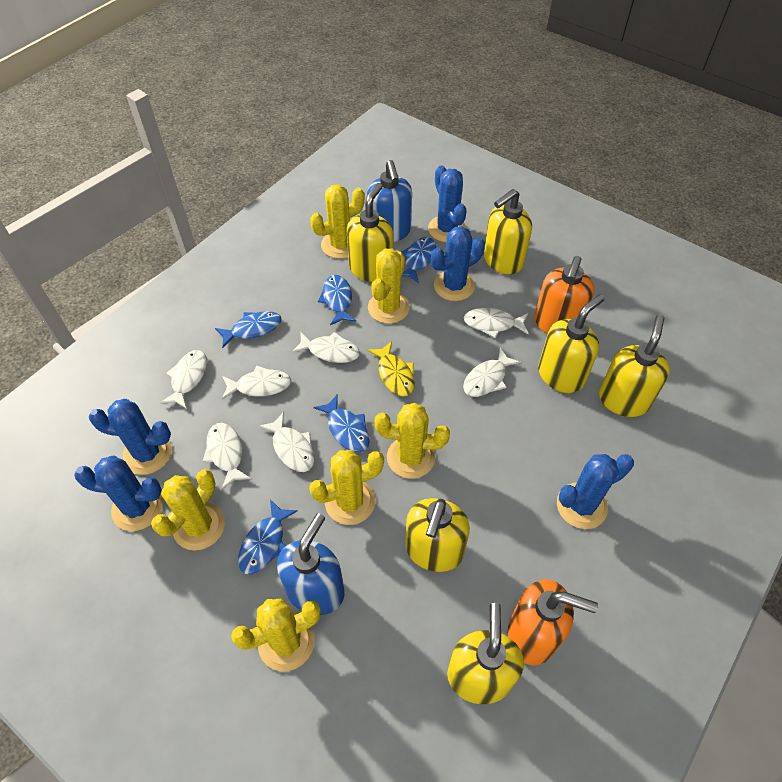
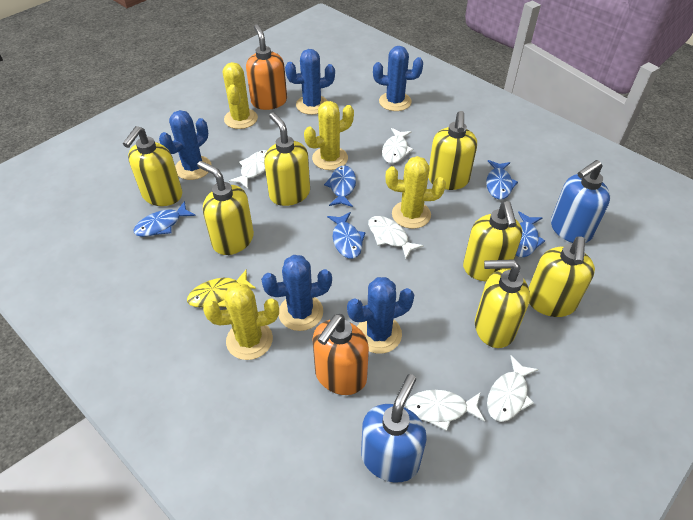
white fish: 7 -> 5
yellow cactus: 6 -> 4
yellow soap dispenser: 6 -> 7

